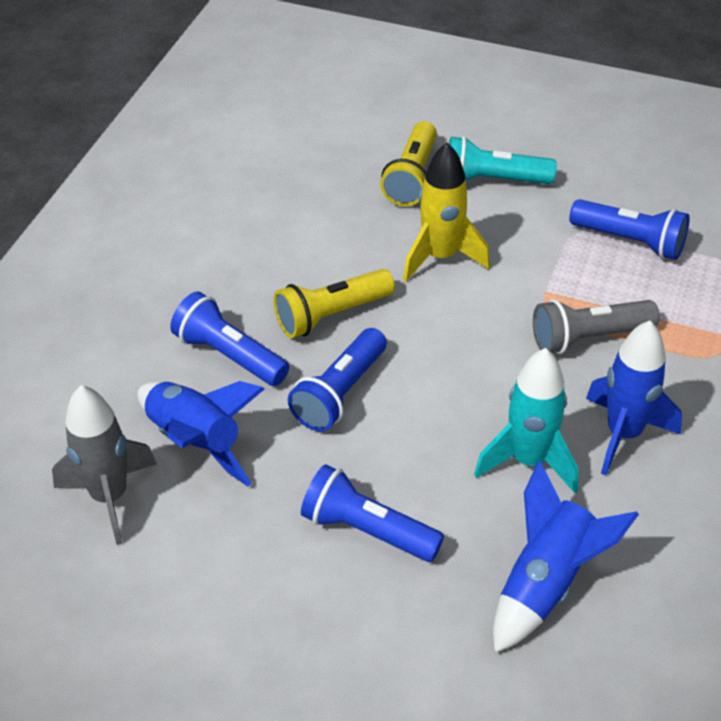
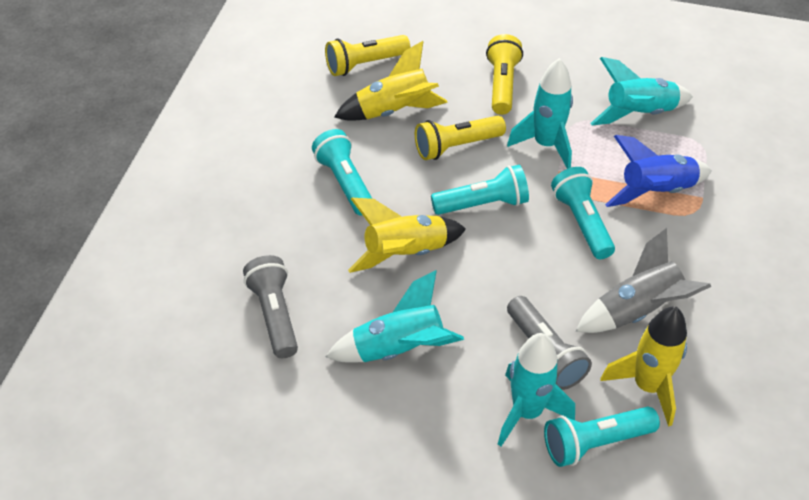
blue flashlight: 4 -> 0
blue rocket: 3 -> 1
grey flashlight: 1 -> 2
turquoise flashlight: 1 -> 4
turquoise rocket: 1 -> 4
yellow flashlight: 2 -> 3
yellow rocket: 1 -> 3

